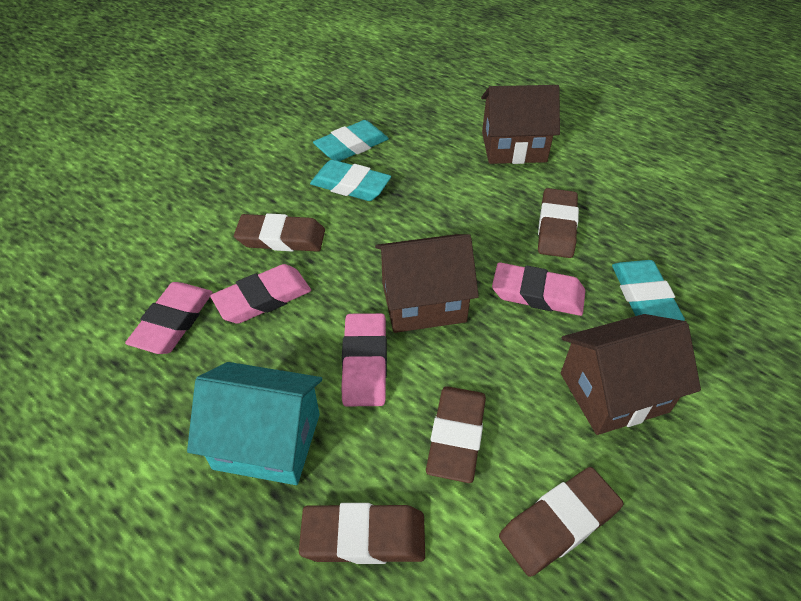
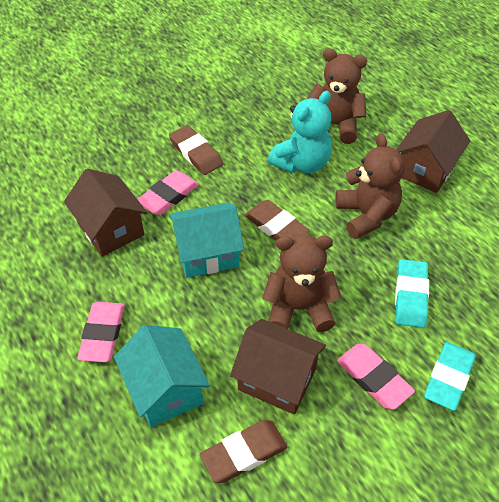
brown eraser: 5 -> 3
brown teddy bear: 0 -> 3
pink eraser: 4 -> 3
turquoise eraser: 3 -> 2
turquoise house: 1 -> 2
turquoise teddy bear: 0 -> 1

